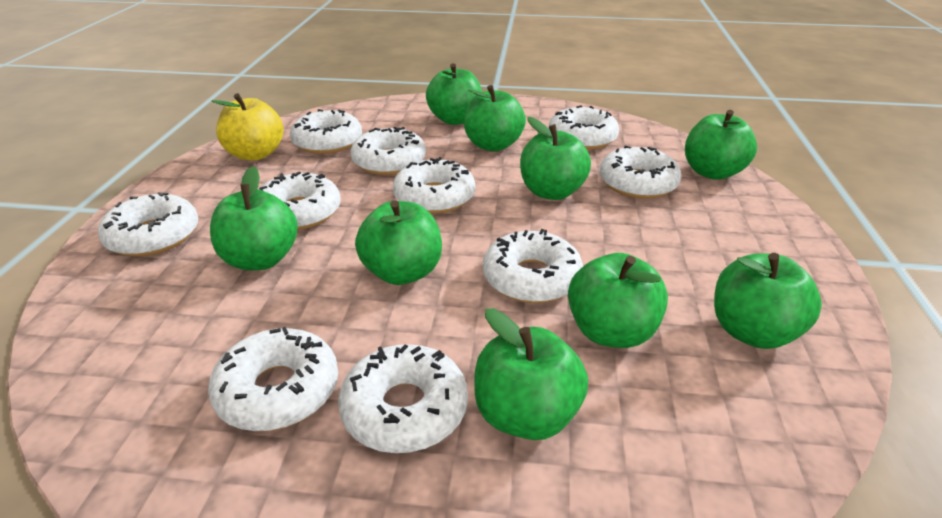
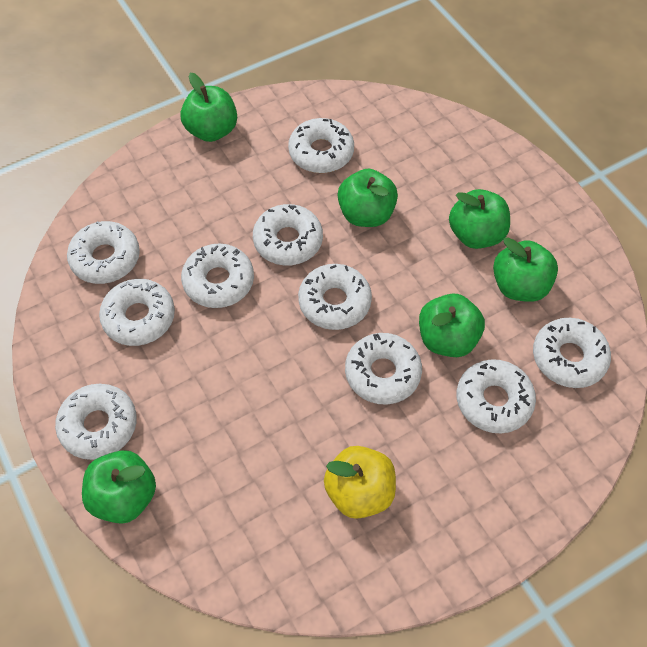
green apple: 9 -> 6

